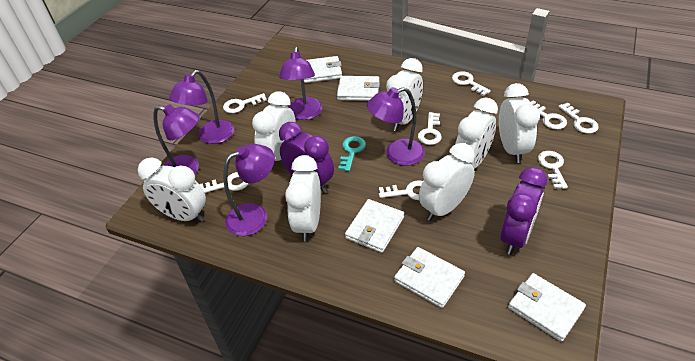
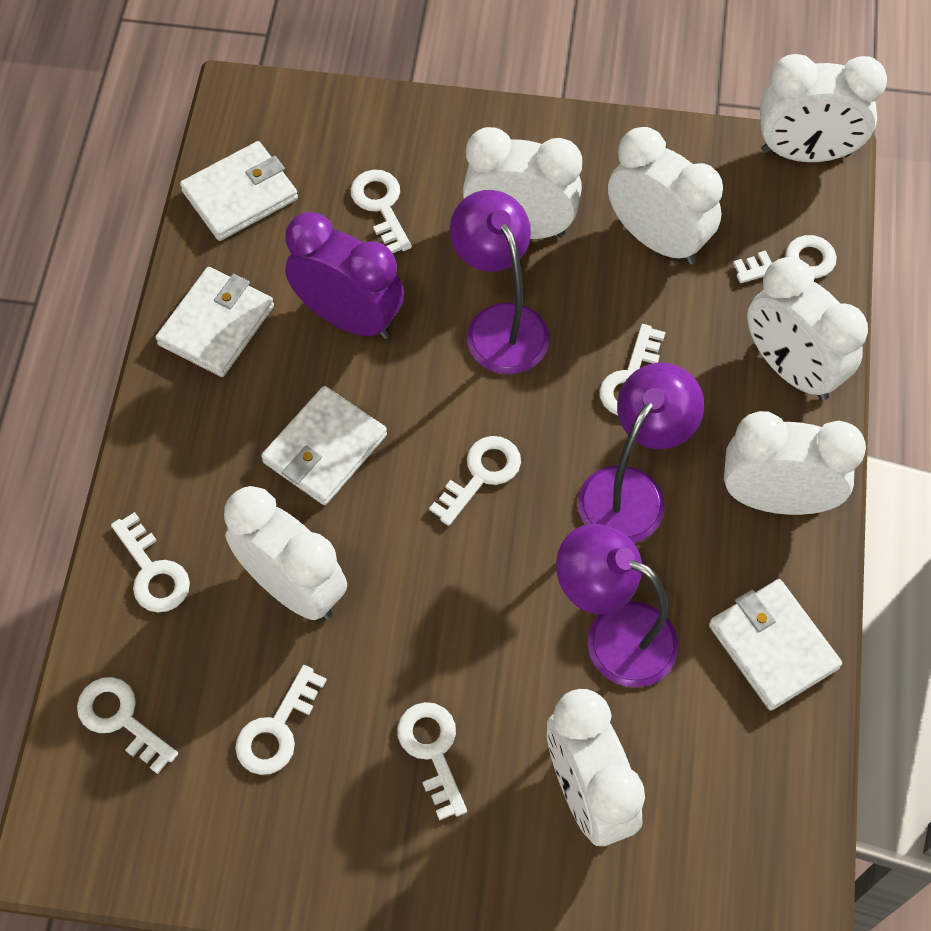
purple clock: 2 -> 1
purple lamp: 5 -> 3
turquoise key: 1 -> 0
white wallet: 5 -> 4

